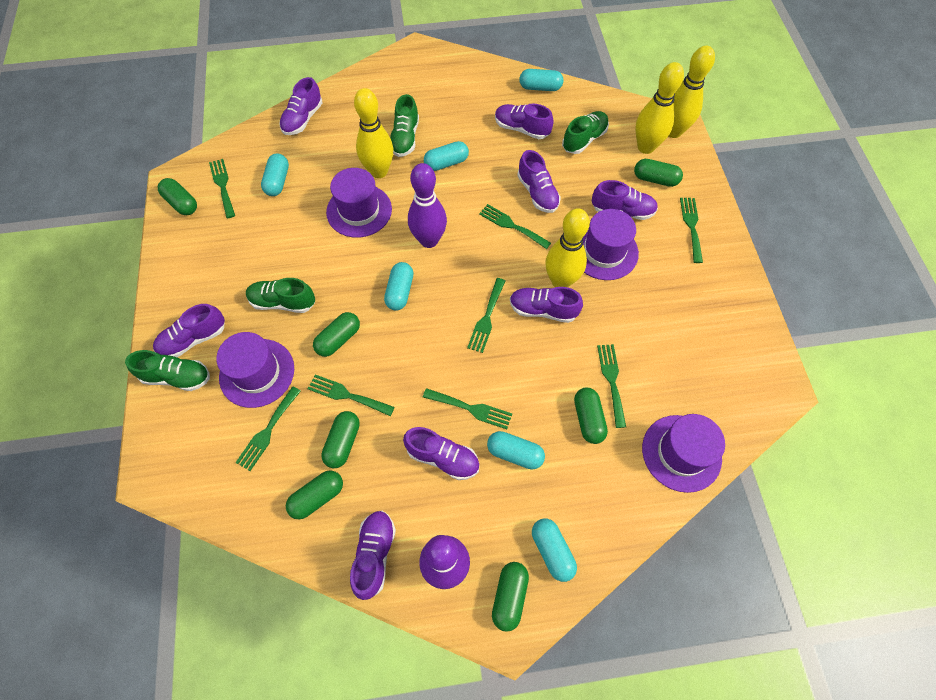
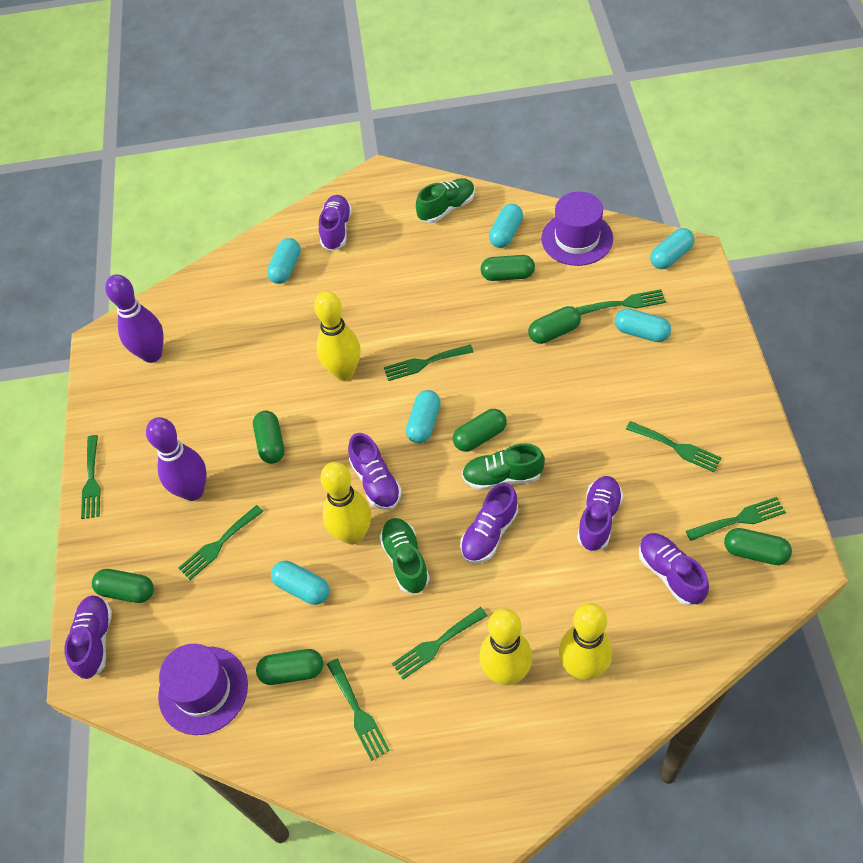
green shoe: 4 -> 3
purple hat: 4 -> 2
purple shoe: 8 -> 6

